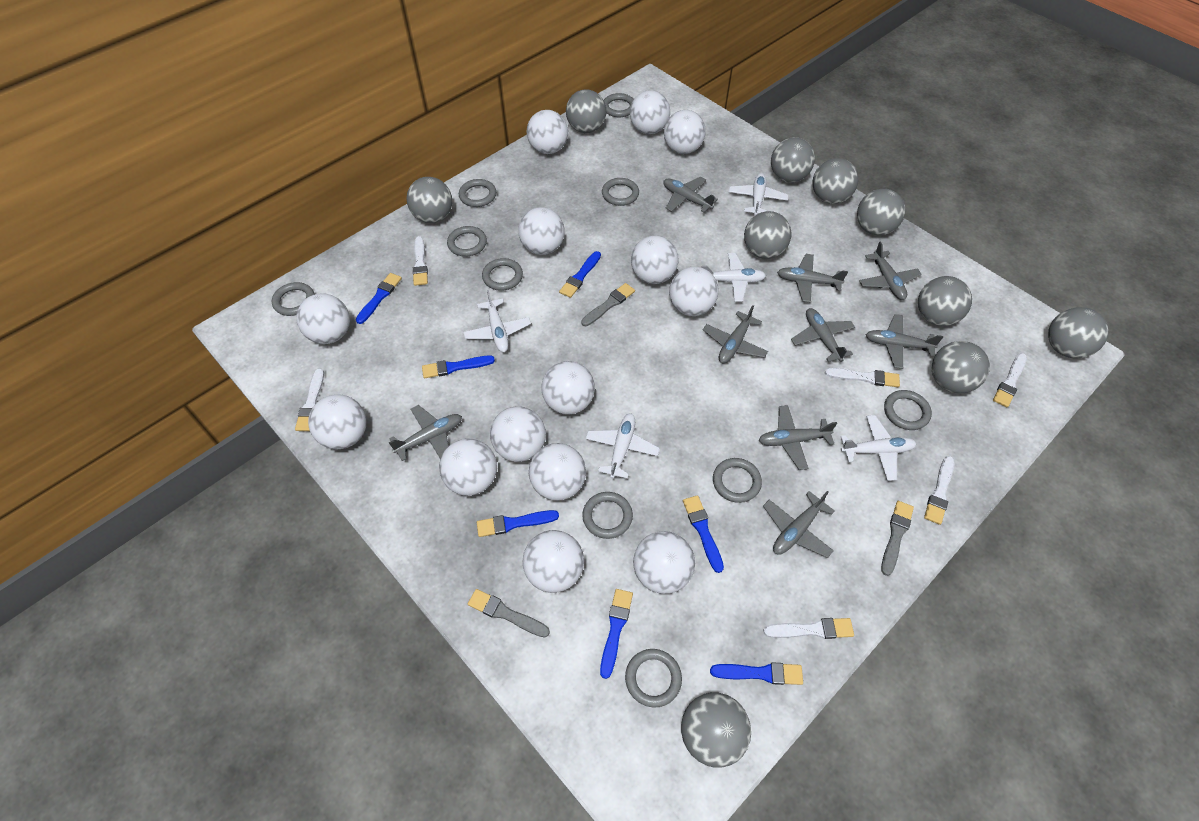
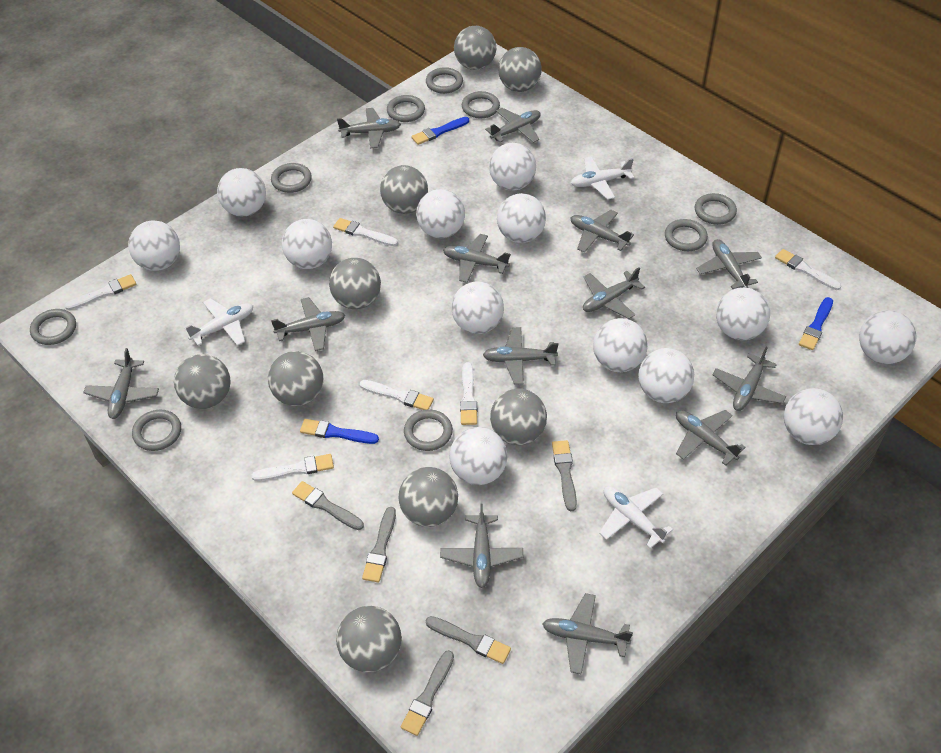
blue brush: 7 -> 3
grey ball: 10 -> 9
grey brush: 3 -> 5
grey plane: 9 -> 13
grey ring: 10 -> 9
white ball: 14 -> 13
white plane: 5 -> 3

